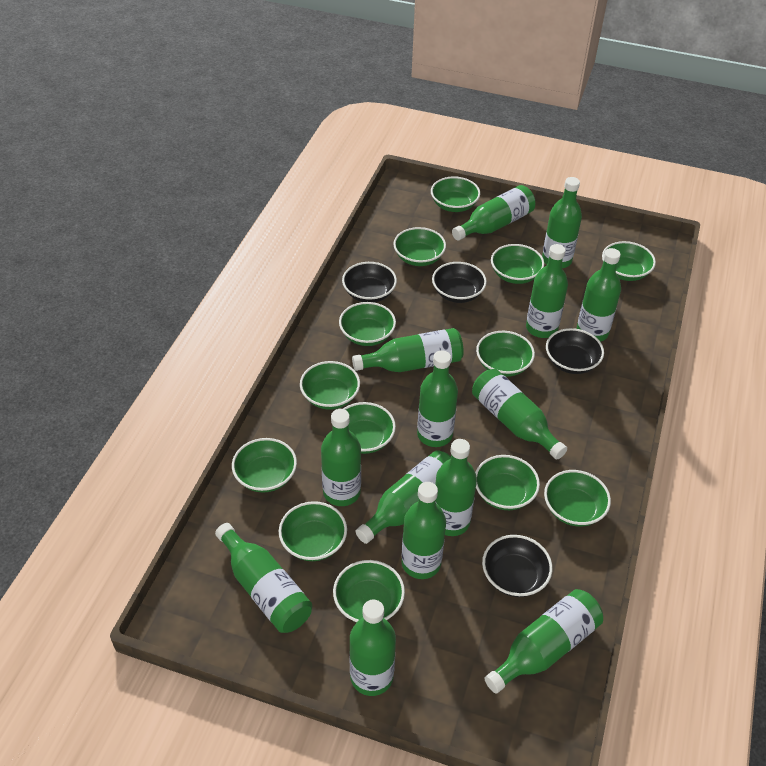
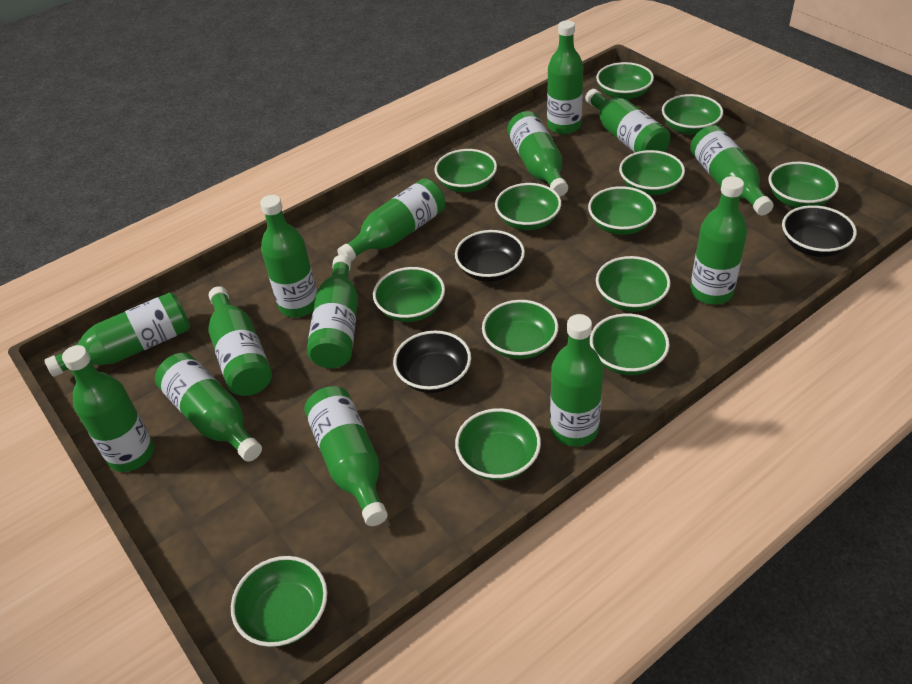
black bowl: 4 -> 3

